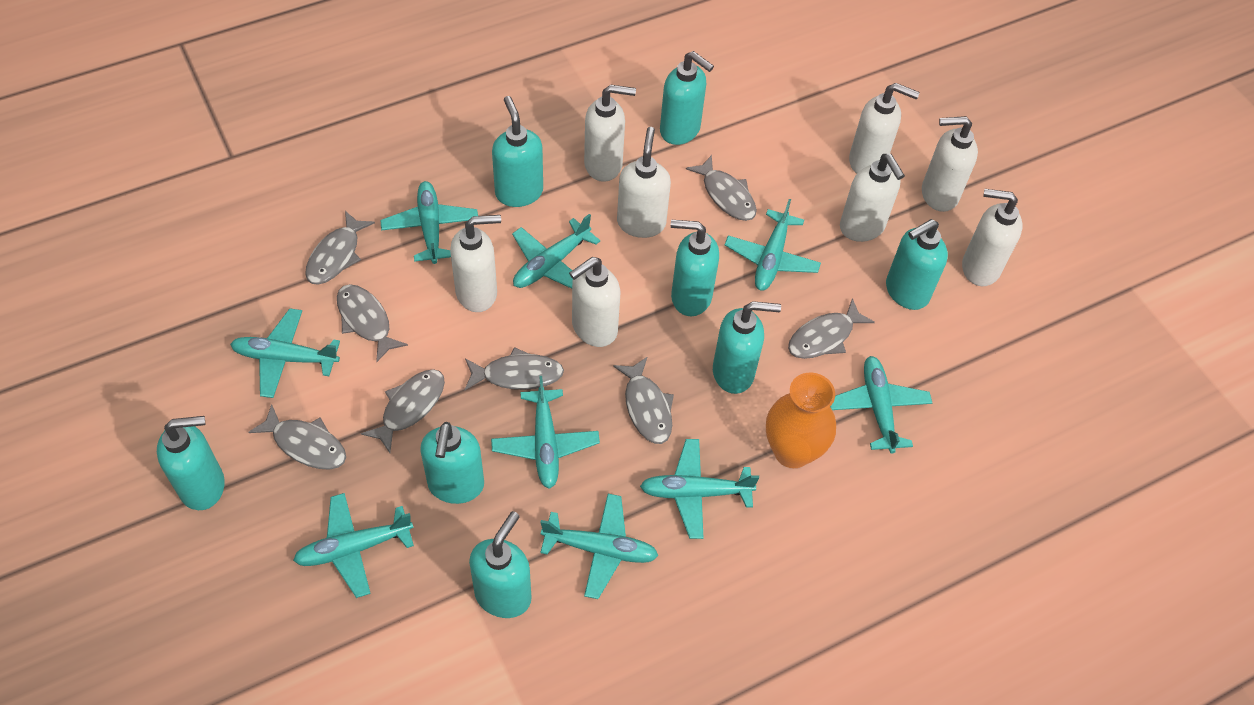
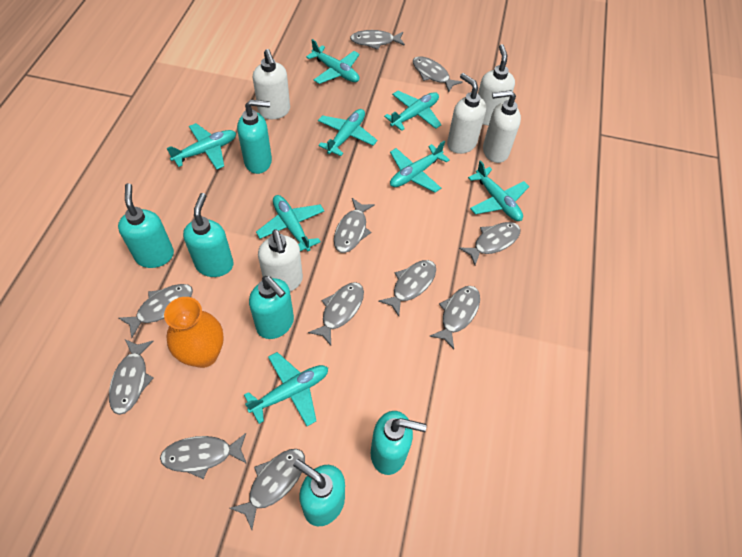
grey fish: 8 -> 11
turquoise plane: 9 -> 8
turquoise soap dispenser: 8 -> 6
white soap dispenser: 8 -> 5

